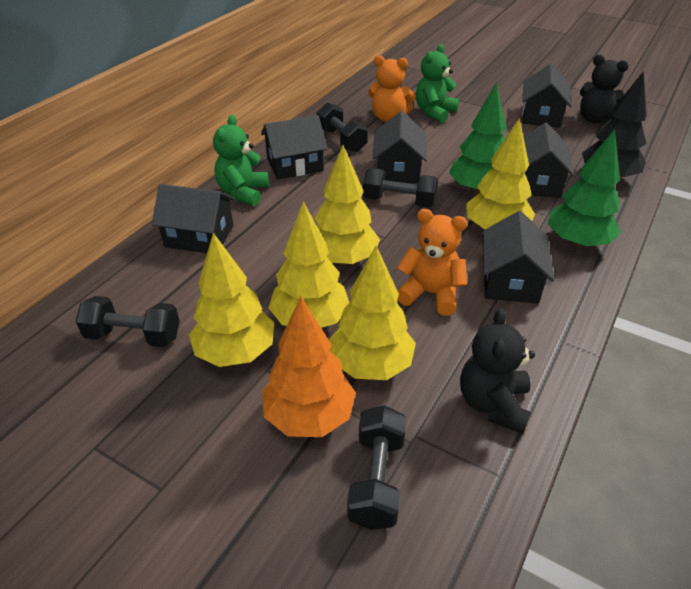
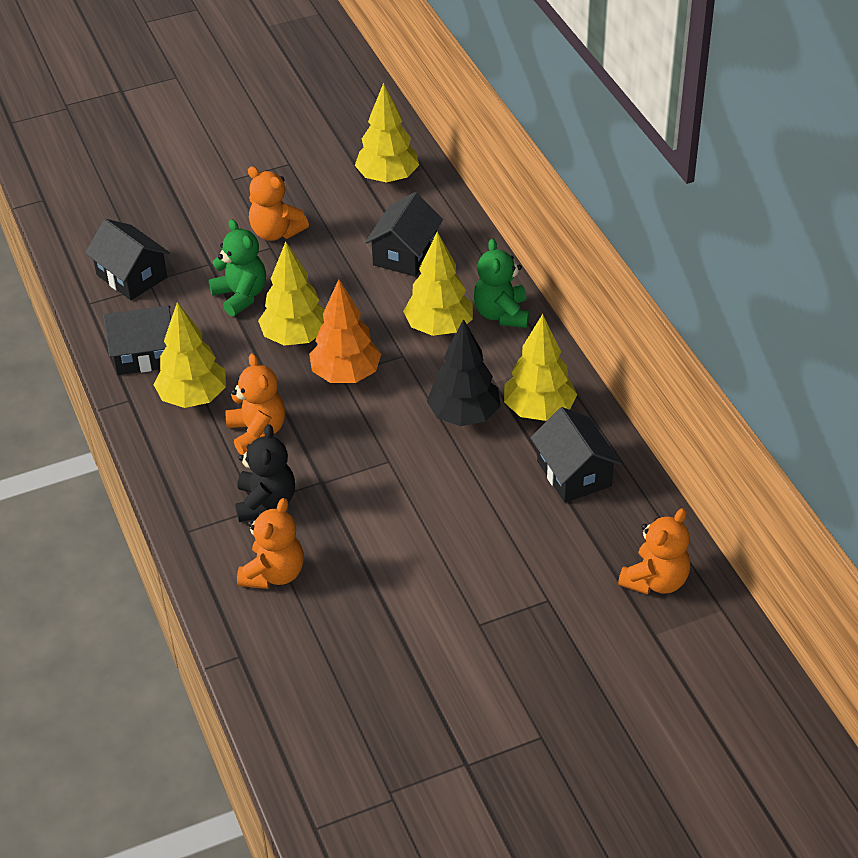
black dumbbell: 4 -> 0
black house: 6 -> 4
black teddy bear: 2 -> 1
green tree: 2 -> 0
orange teddy bear: 2 -> 4

